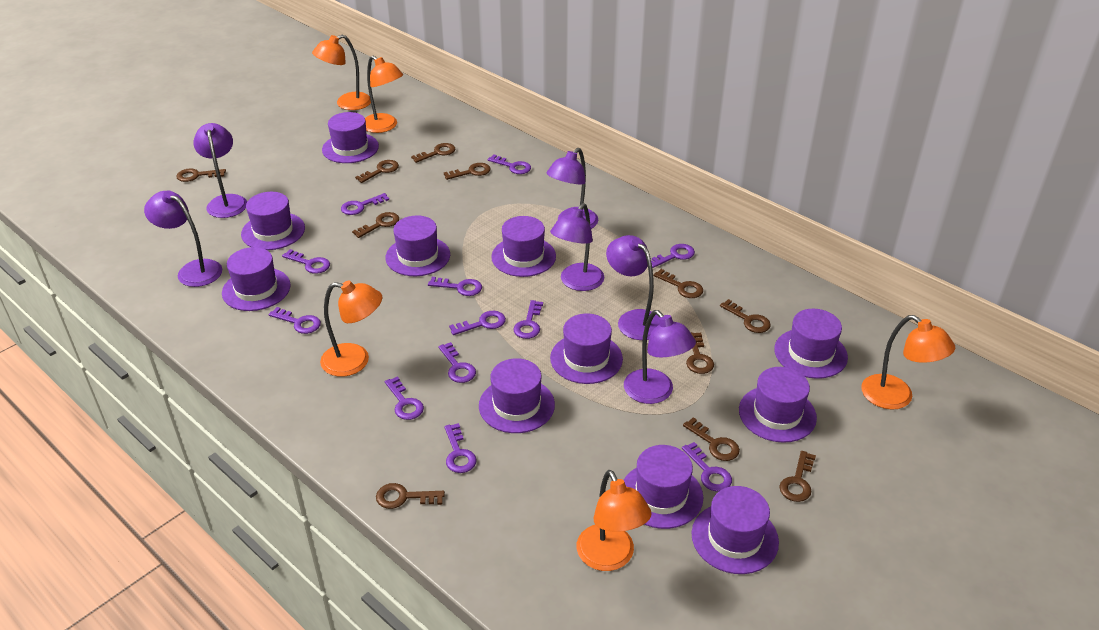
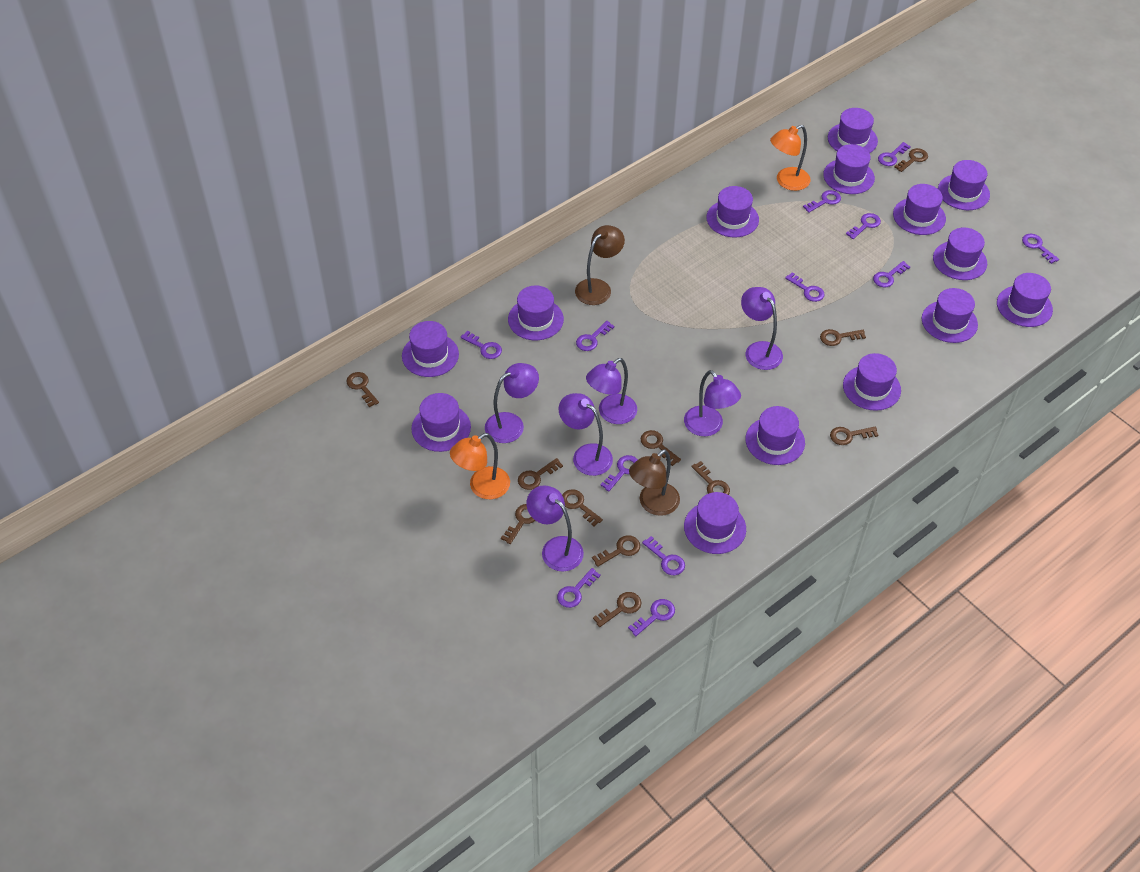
brown lamp: 0 -> 2
orange lamp: 5 -> 2
purple hat: 11 -> 14

